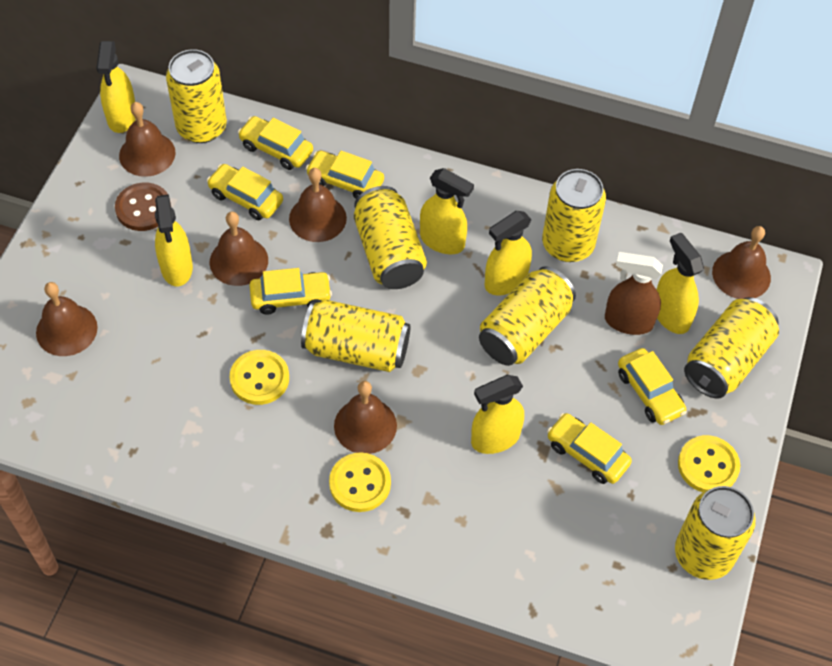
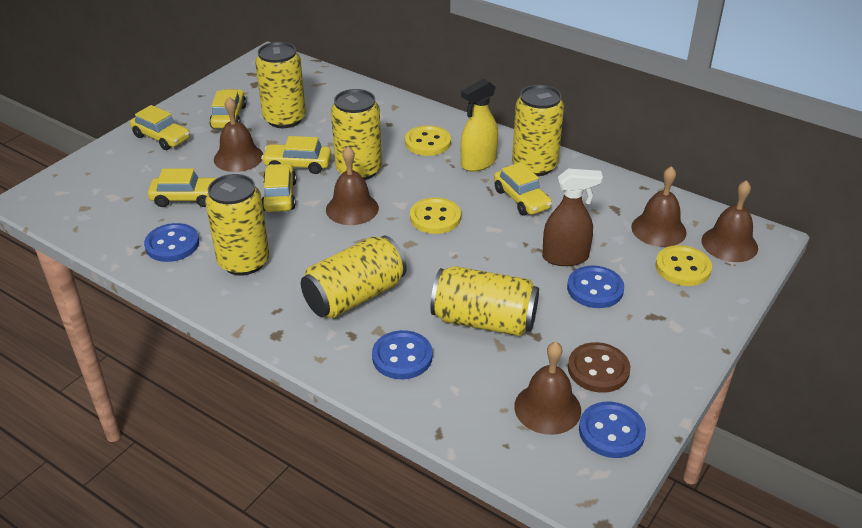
blue button: 0 -> 4
brown bell: 6 -> 5
yellow can: 7 -> 6
yellow spray bottle: 6 -> 1

